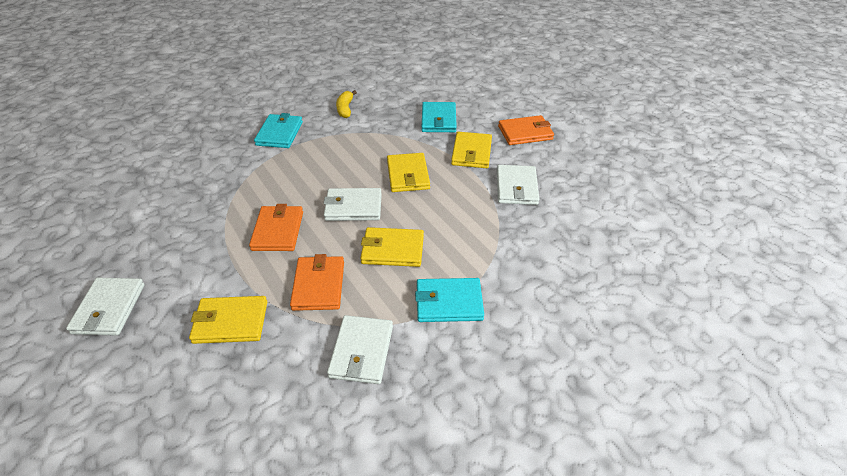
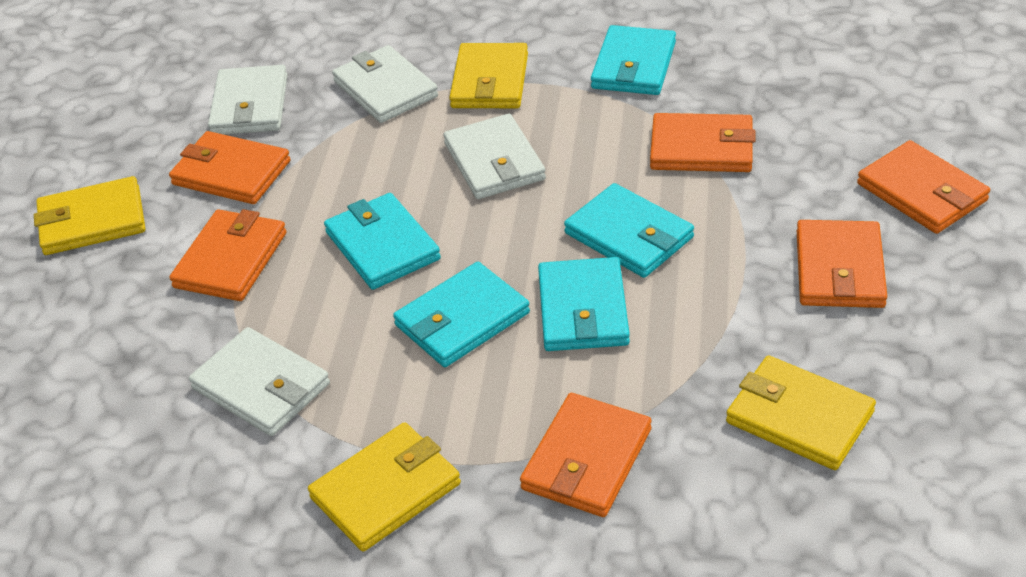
orange wallet: 3 -> 6
turquoise wallet: 3 -> 5
yellow banana: 1 -> 0

